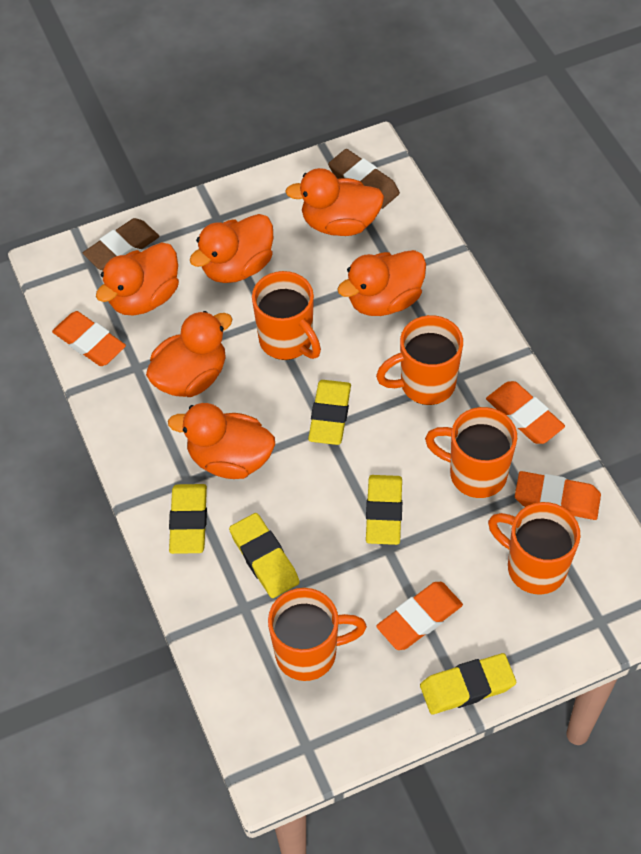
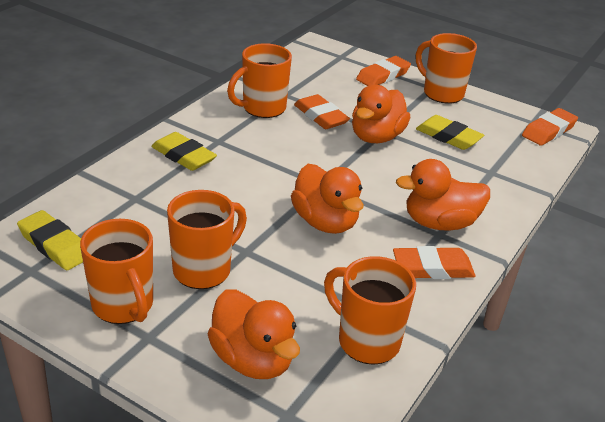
brown eraser: 2 -> 0
orange duck: 6 -> 4
yellow eraser: 5 -> 3

